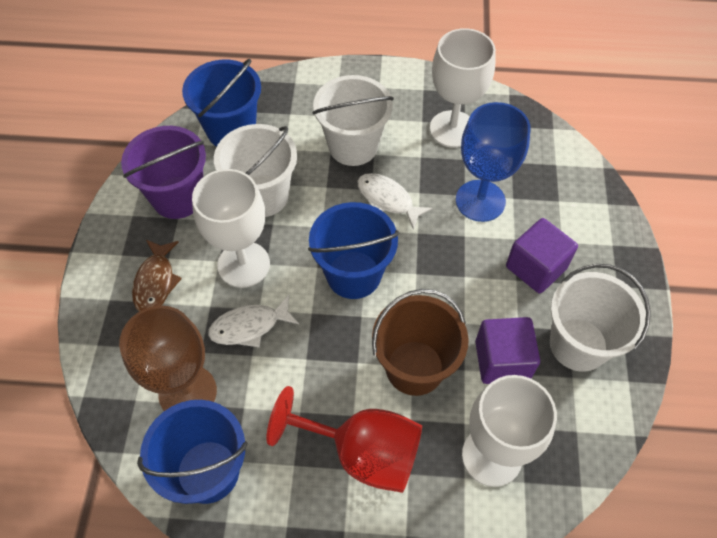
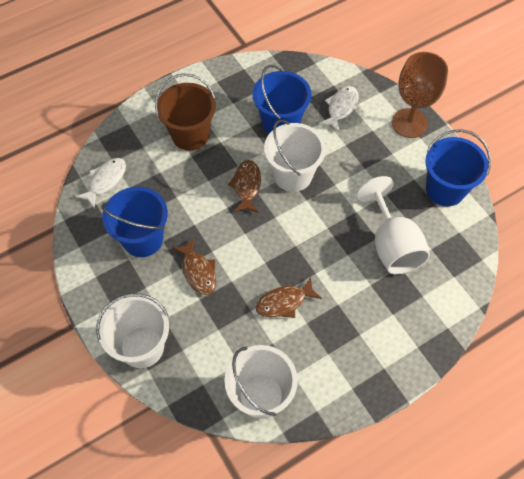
blue goblet: 1 -> 0
brown fish: 1 -> 3
purple bucket: 1 -> 0
purple cube: 2 -> 0
red goblet: 1 -> 0
white goblet: 3 -> 1

